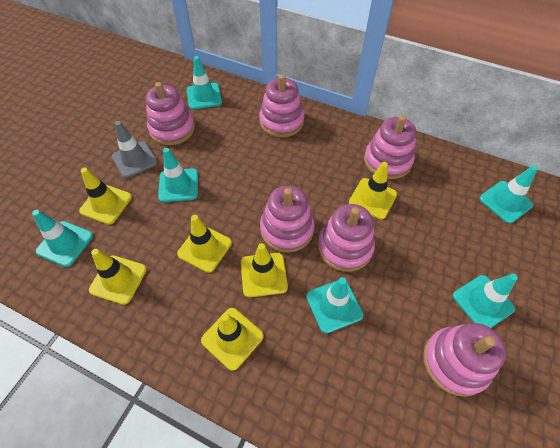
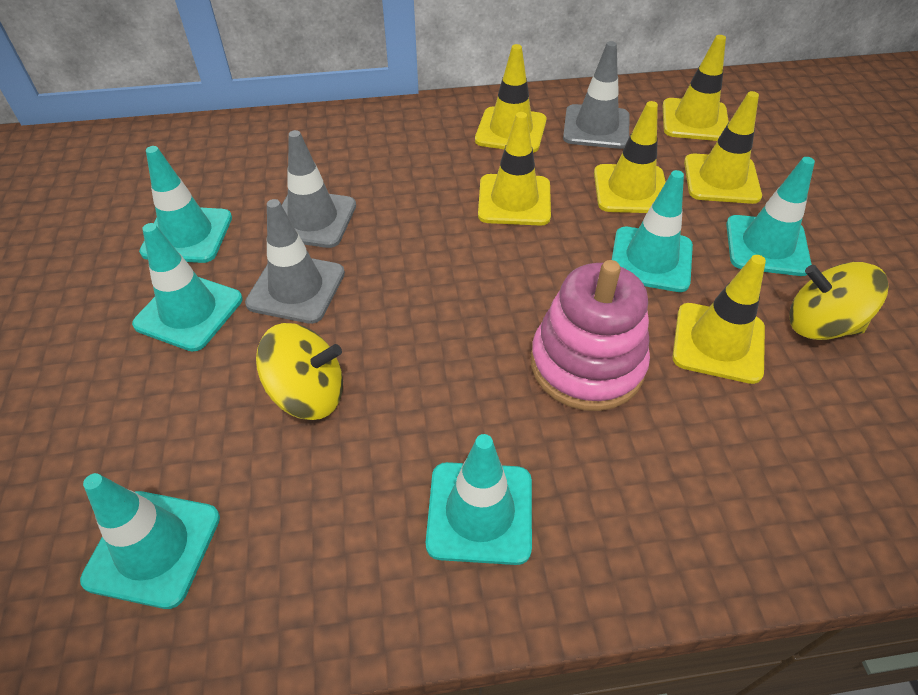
grey traffic cone: 1 -> 3
pink stacking toy: 6 -> 1
yellow spinning top: 0 -> 2

